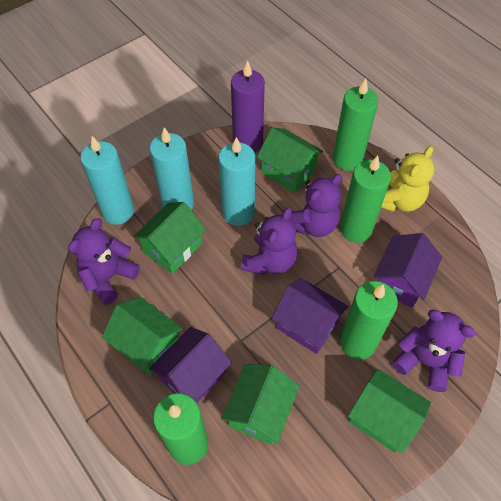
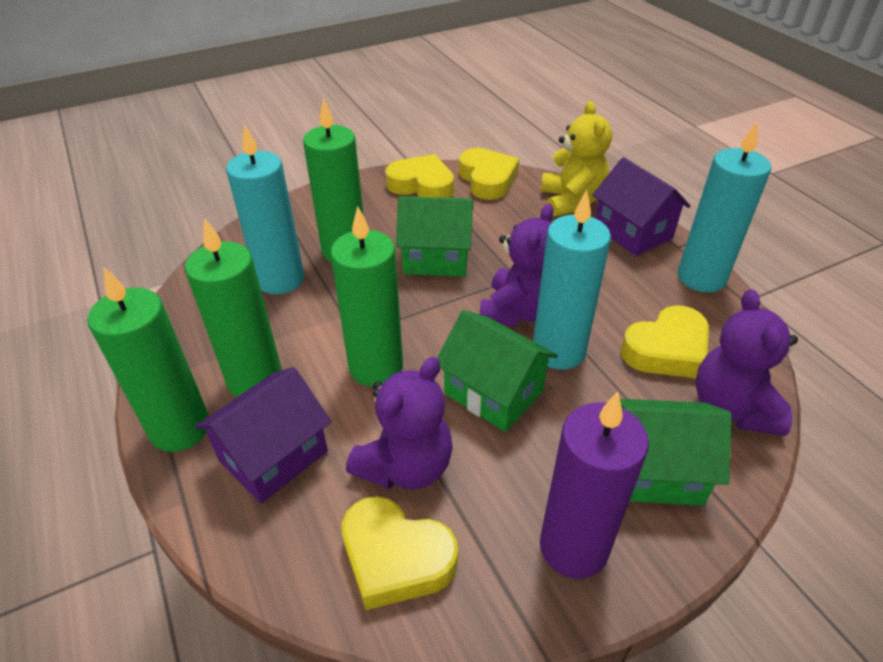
green house: 5 -> 3
purple house: 3 -> 2
purple teddy bear: 4 -> 3
yellow heart: 0 -> 4

